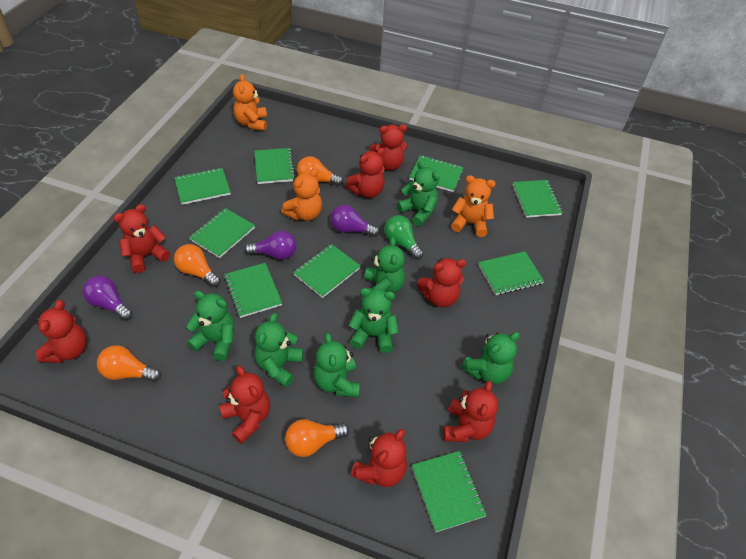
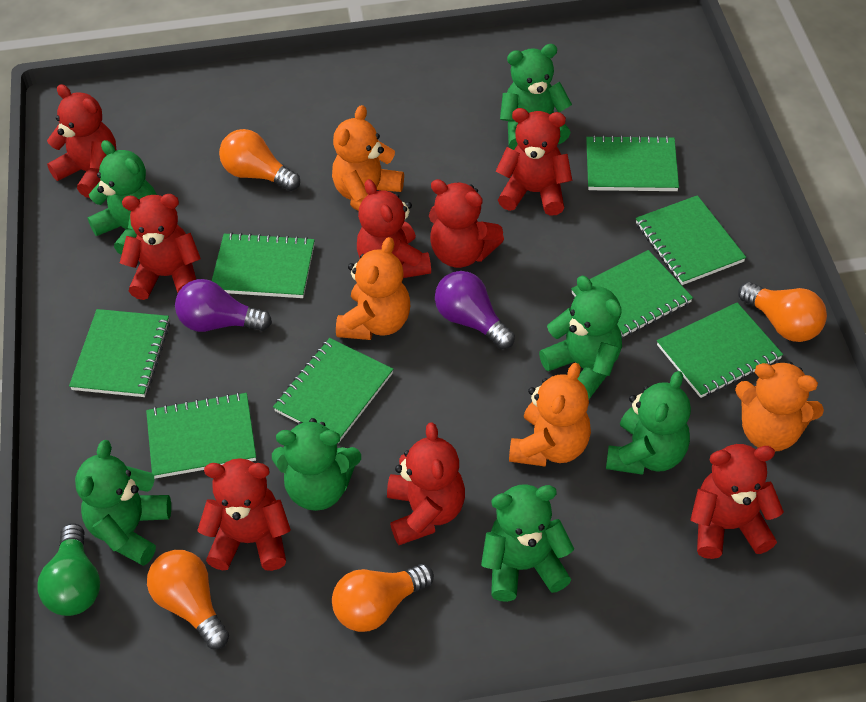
green notebook: 9 -> 8
orange teddy bear: 3 -> 4
purple light bulb: 3 -> 2

